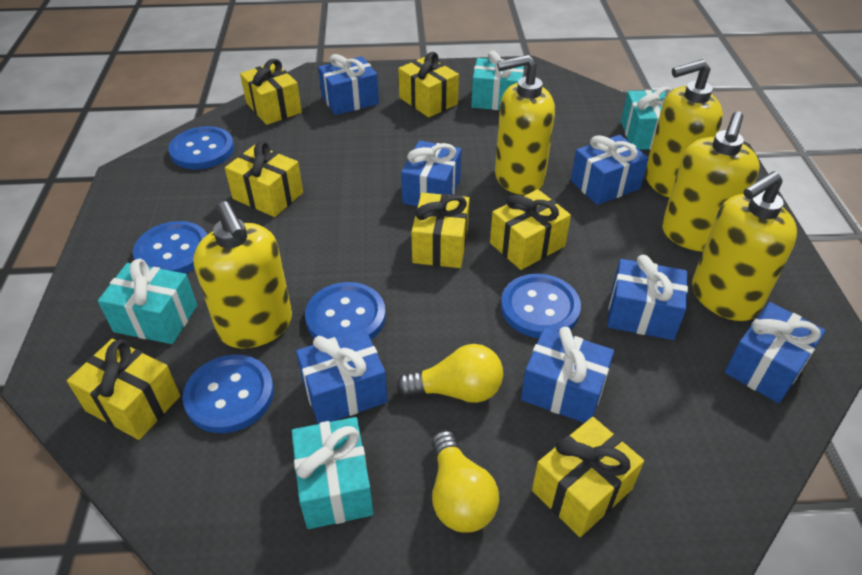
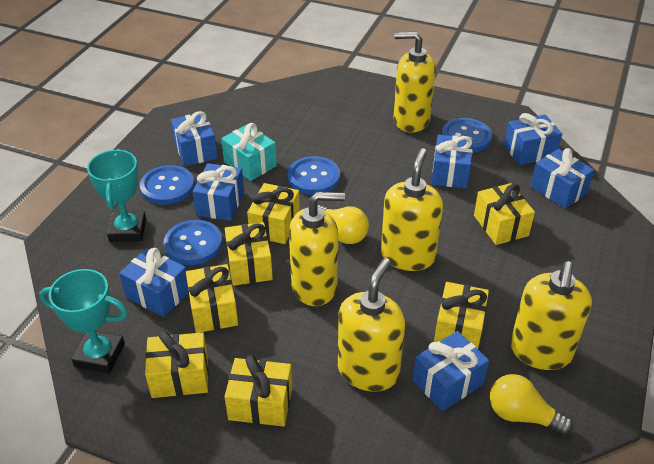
blue button: 5 -> 4
turquoise gift: 4 -> 1
turquoise trophy: 0 -> 2

